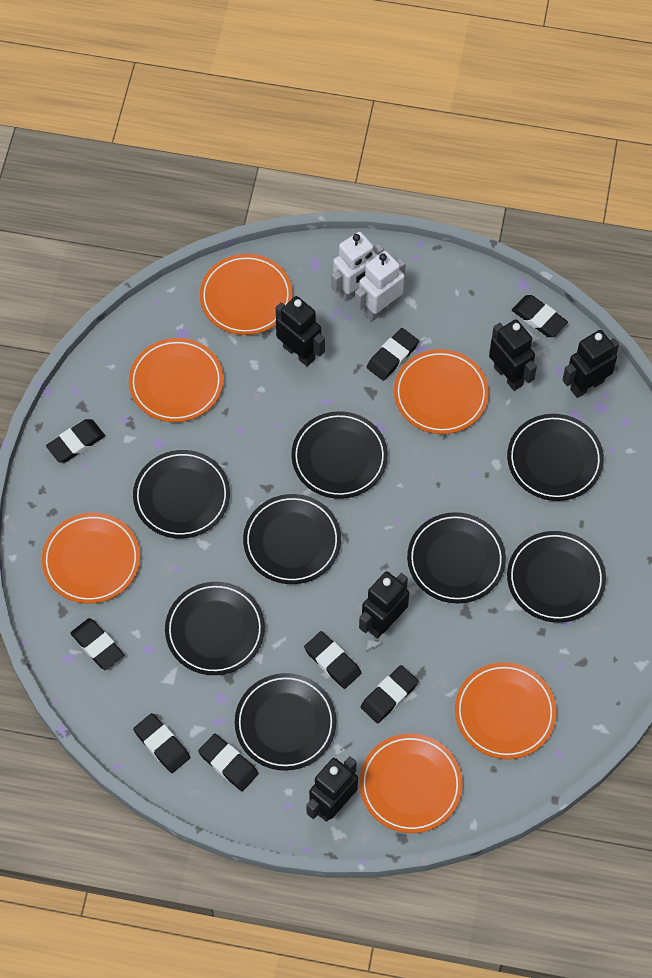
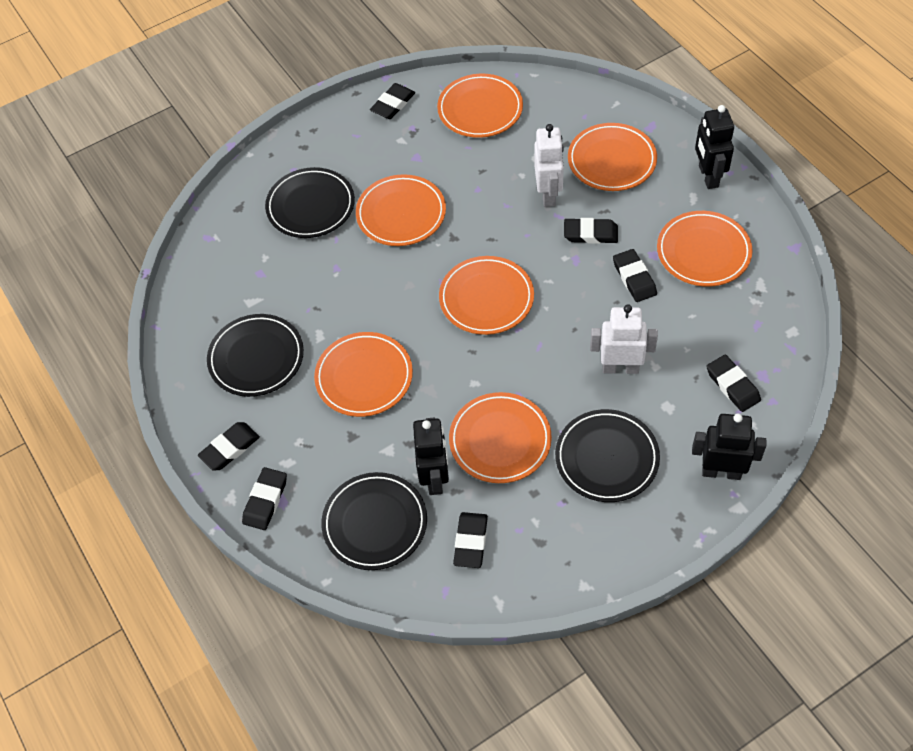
black eraser: 8 -> 7
black plate: 8 -> 4
black robot: 5 -> 3
orange plate: 6 -> 7

